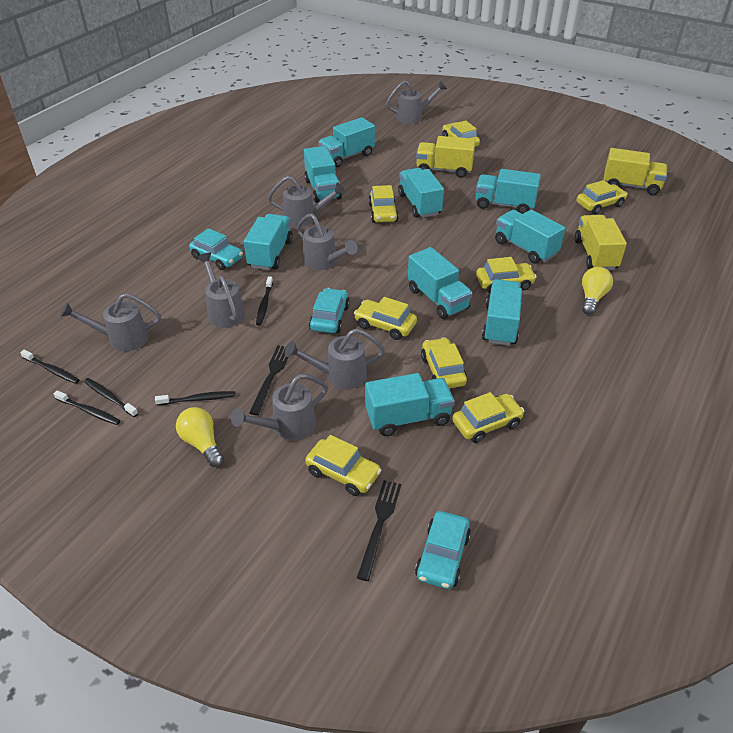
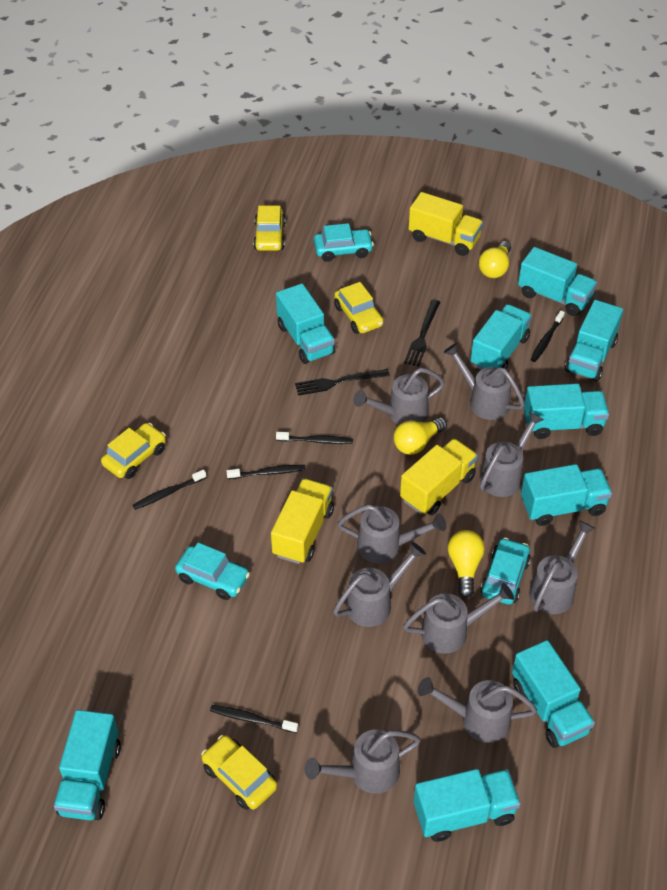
grey watering can: 7 -> 9
yellow car: 8 -> 4
yellow light bulb: 2 -> 3

